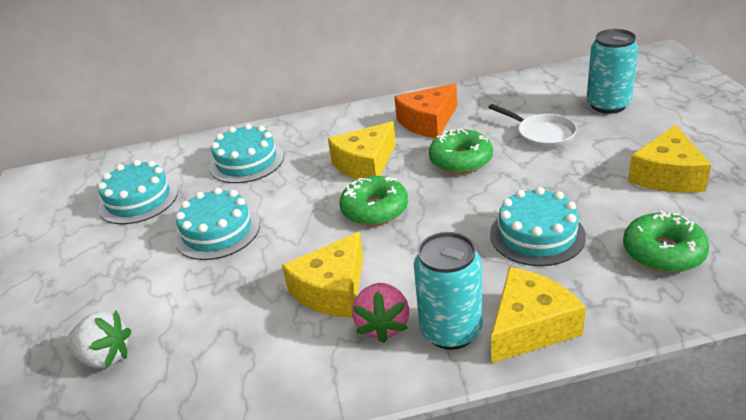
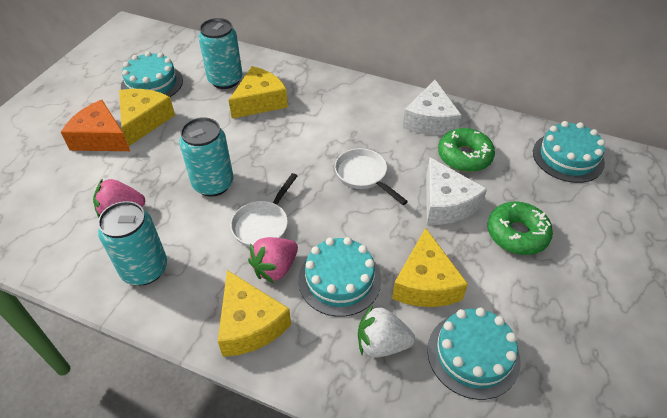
green donut: 3 -> 2
pink strawberry: 1 -> 2
turquoise can: 2 -> 3
white cheese: 0 -> 2
white pan: 1 -> 2

